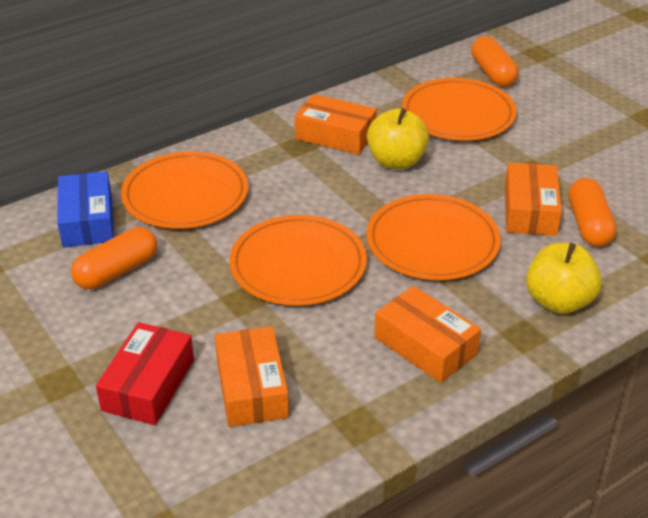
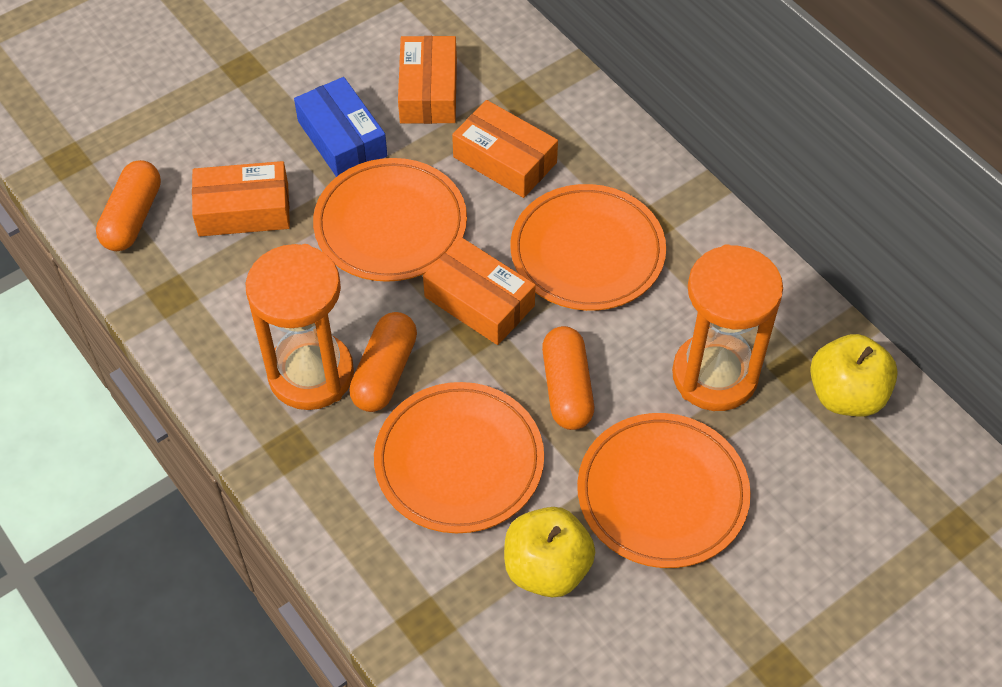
orange hourglass: 0 -> 2
red box: 1 -> 0

